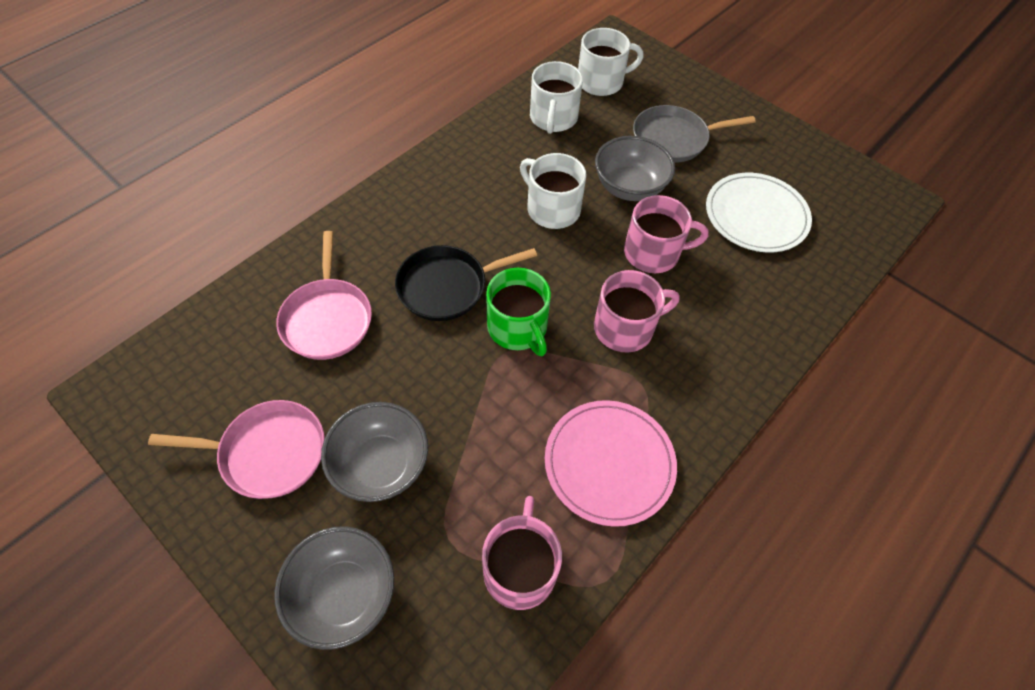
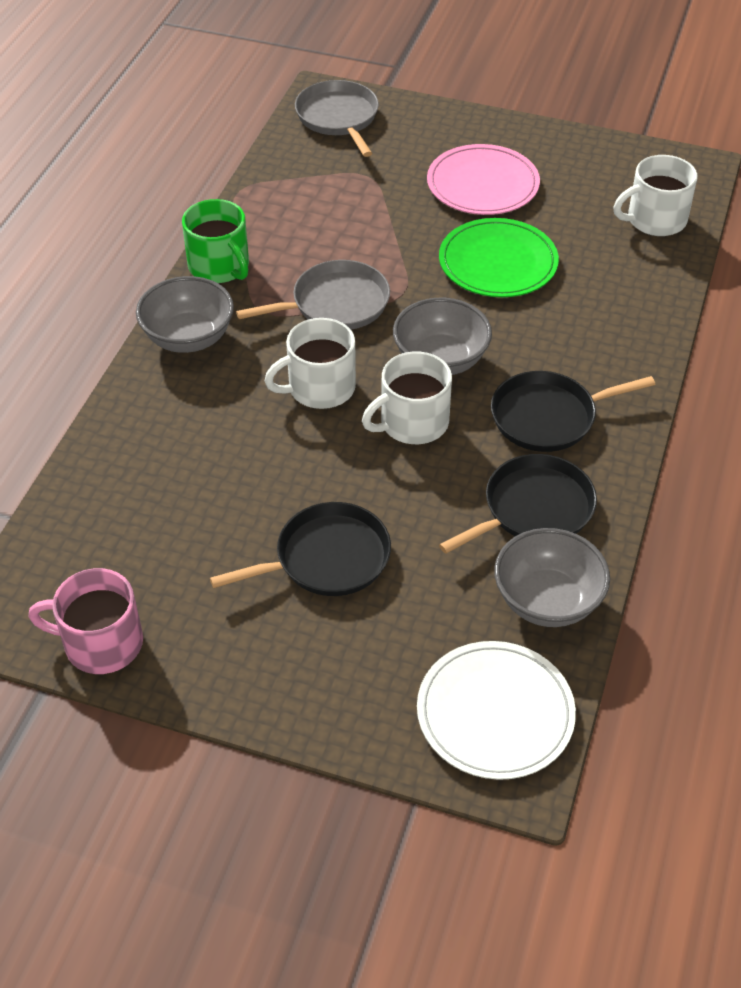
black pan: 1 -> 3
green plate: 0 -> 1
grey pan: 1 -> 2
pink mug: 3 -> 1
pink pan: 2 -> 0

